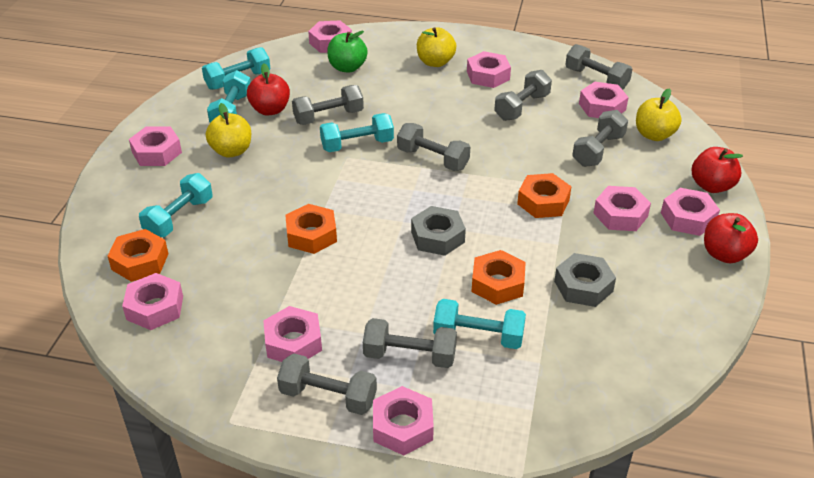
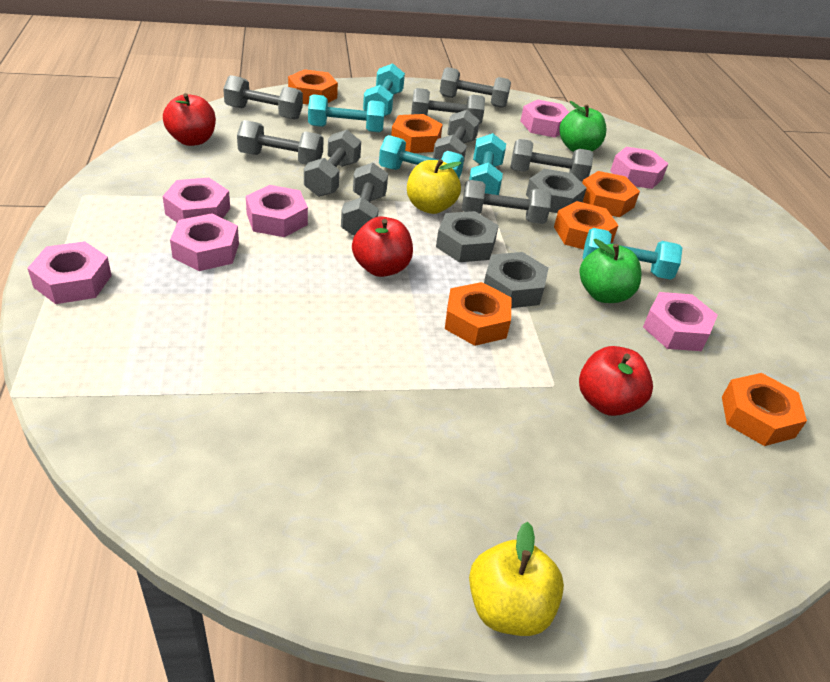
green apple: 1 -> 2
grey dumbbell: 7 -> 9
grey nut: 2 -> 3
orange nut: 4 -> 6
pink nut: 9 -> 7
yellow apple: 3 -> 2

